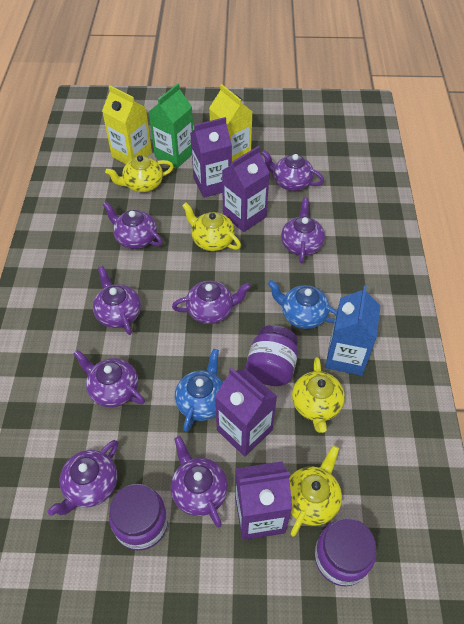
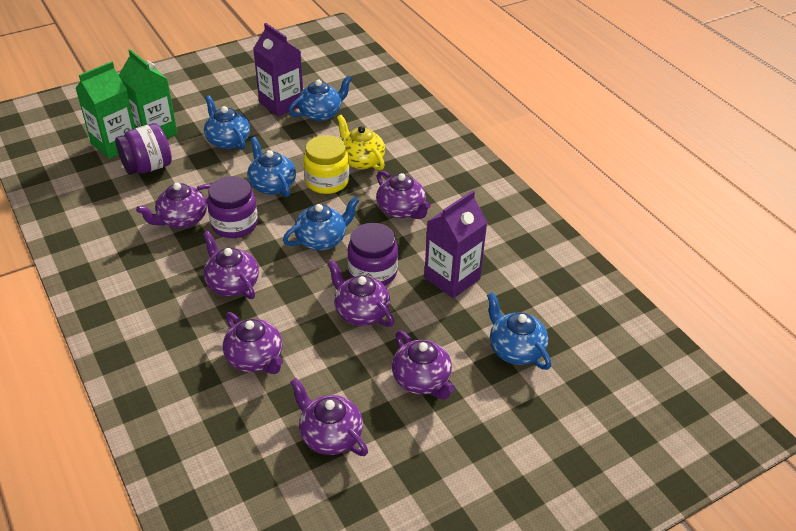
blue carton: 1 -> 0
blue teapot: 2 -> 5
green carton: 1 -> 2
purple carton: 4 -> 2
purple teapot: 8 -> 7
yellow carton: 2 -> 0
yellow jar: 0 -> 1
yellow teapot: 4 -> 1

